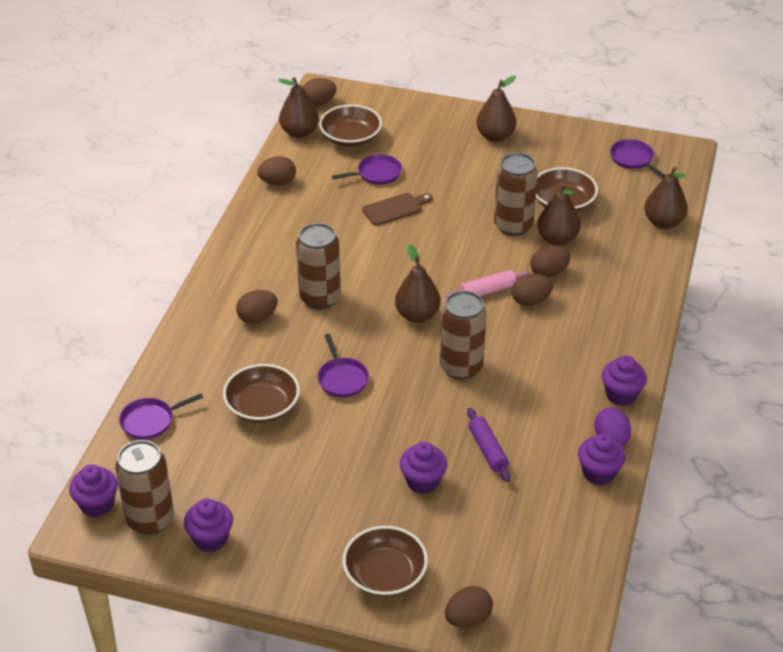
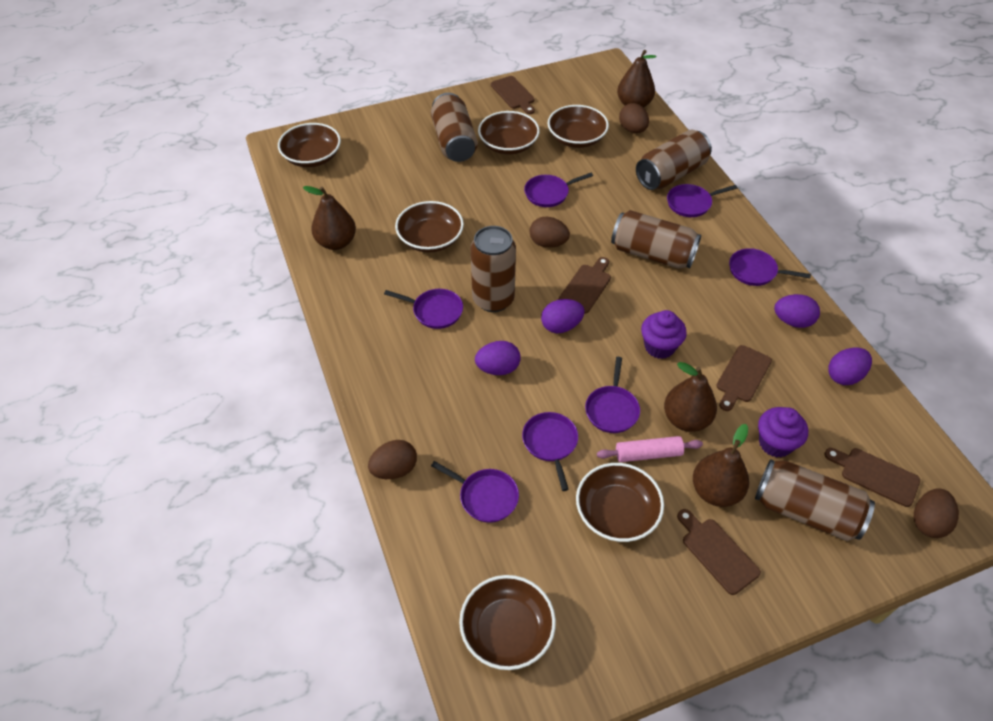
brown bowl: 4 -> 6
brown can: 4 -> 5
brown cutting board: 1 -> 5
brown egg: 6 -> 4
brown pear: 5 -> 4
purple cupcake: 5 -> 2
purple egg: 1 -> 4
purple pan: 4 -> 7
purple rolling pin: 1 -> 0

